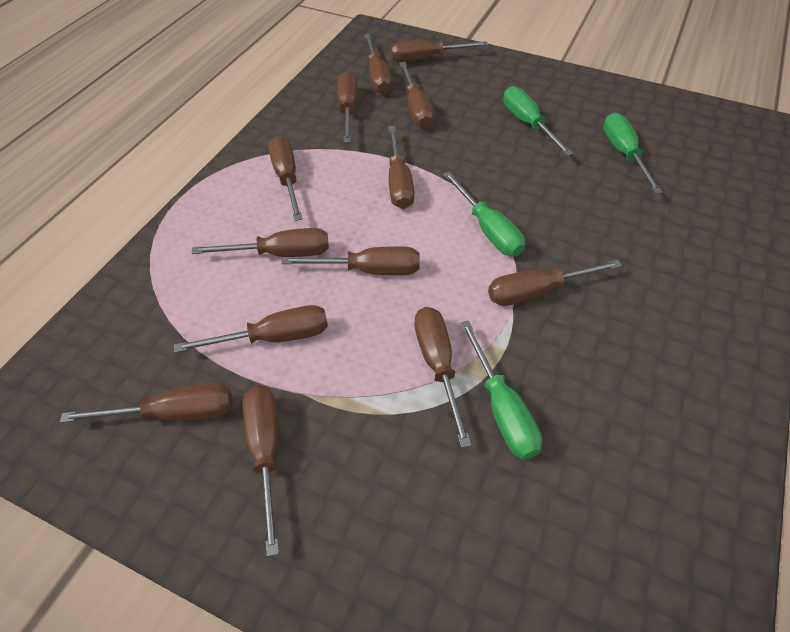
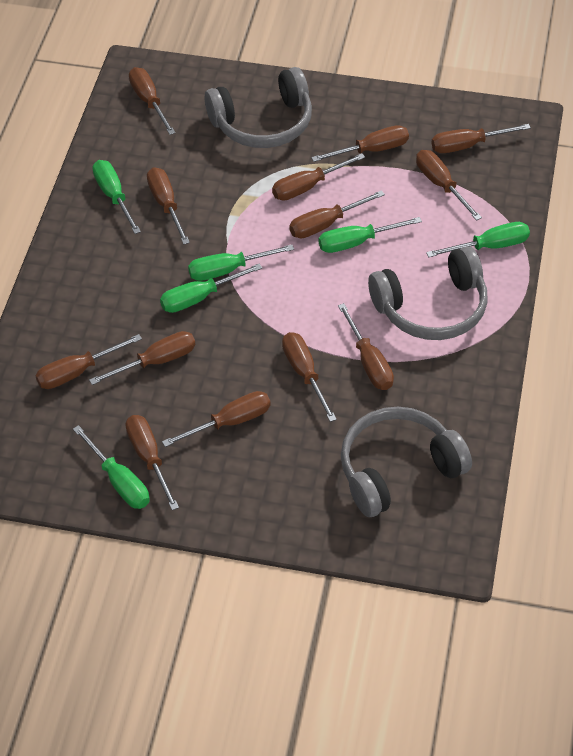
green screwdriver: 4 -> 6
grey headphones: 0 -> 3

